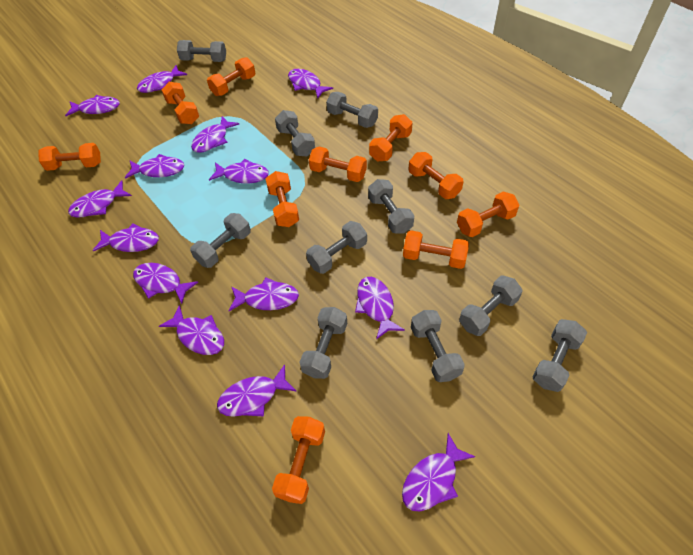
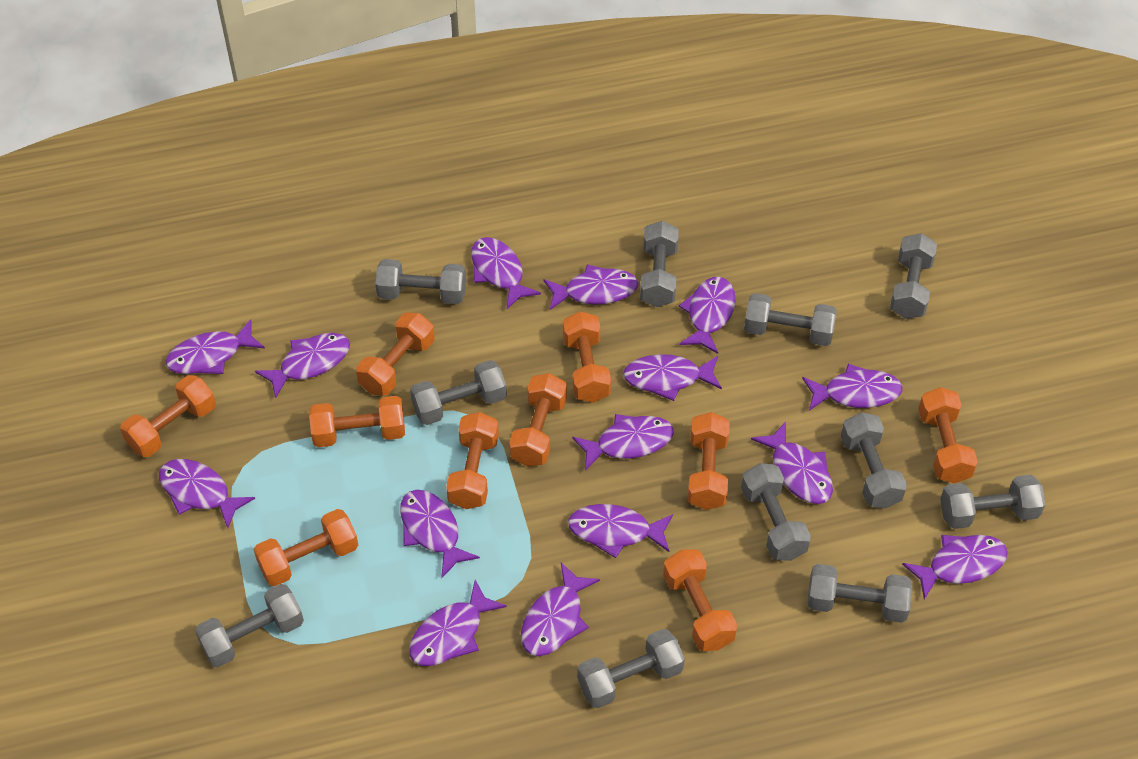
grey dumbbell: 10 -> 11
purple fish: 14 -> 15

